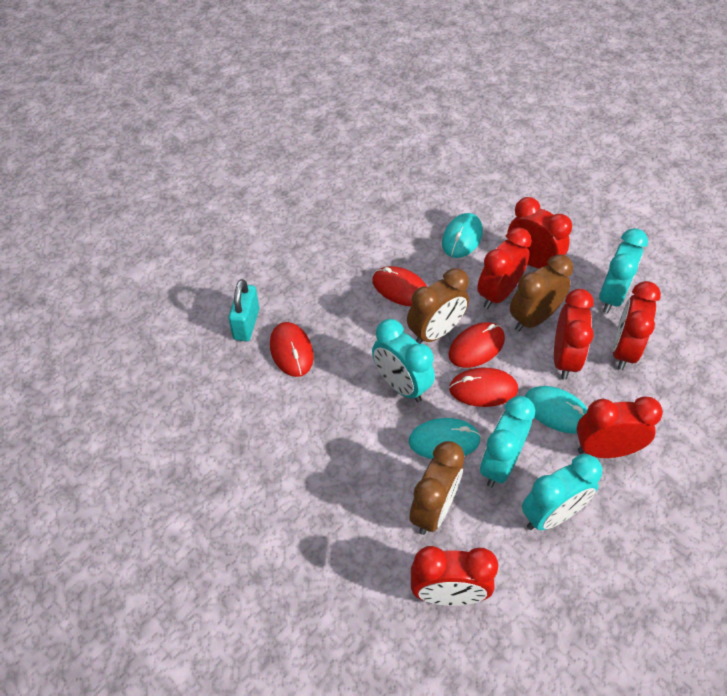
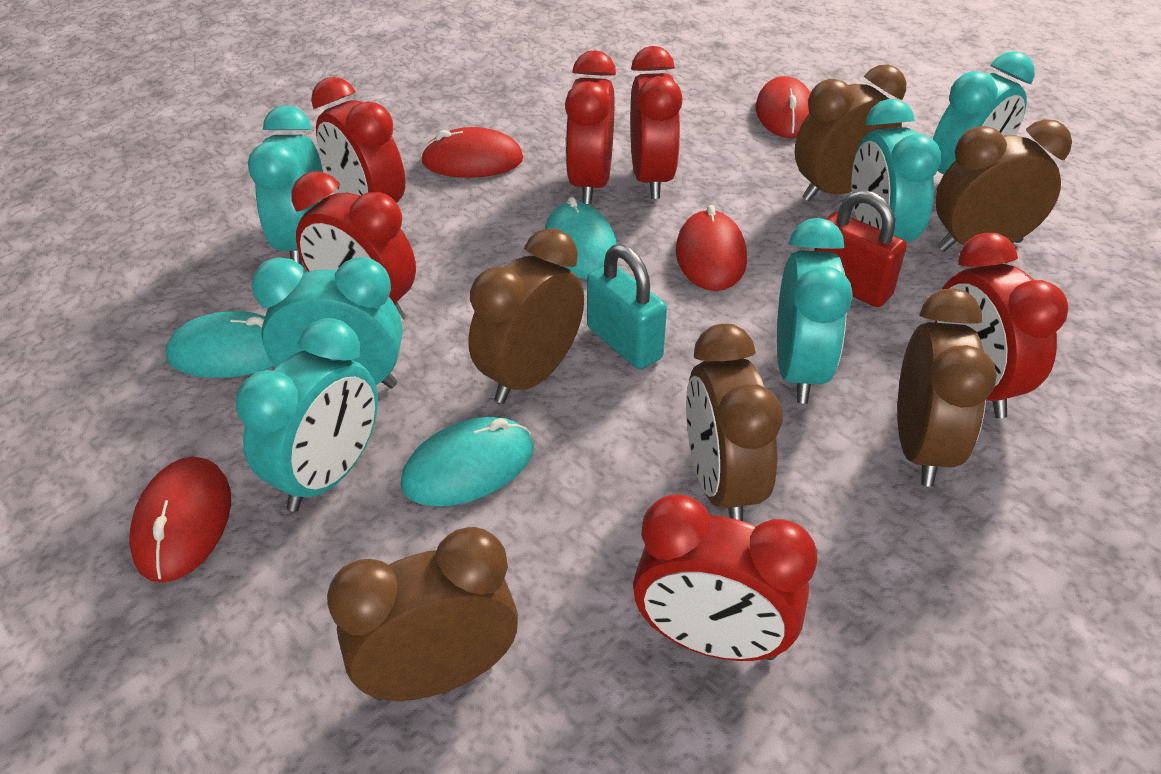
brown clock: 3 -> 6
red padlock: 0 -> 1
turquoise clock: 4 -> 6

